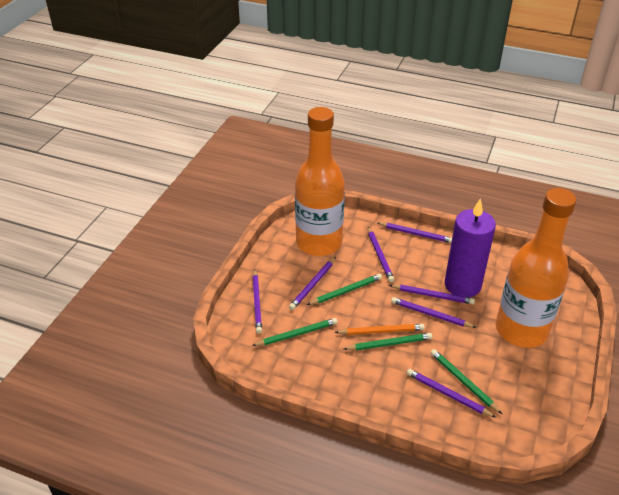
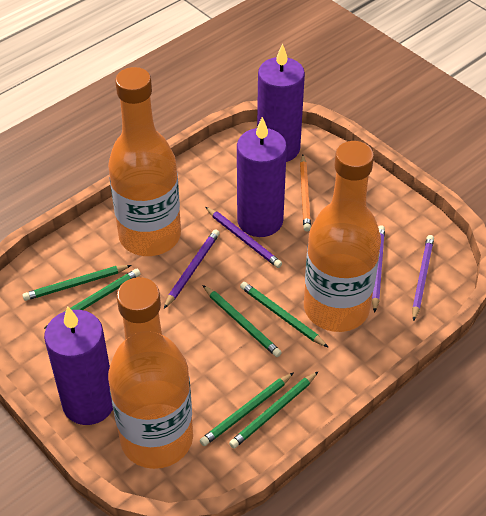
green pencil: 4 -> 6
orange bottle: 2 -> 3
purple candle: 1 -> 3
purple pencil: 7 -> 4

